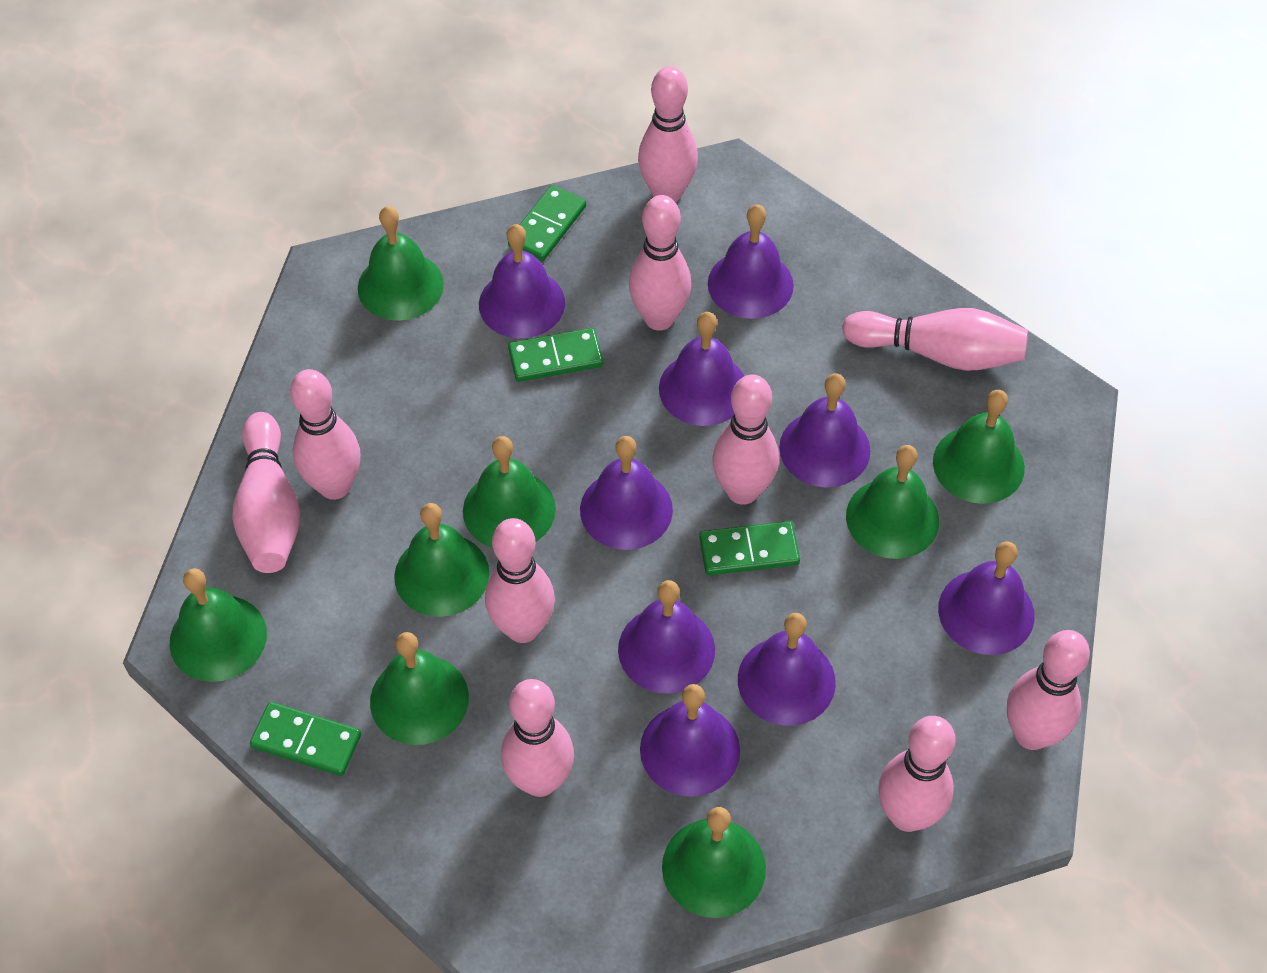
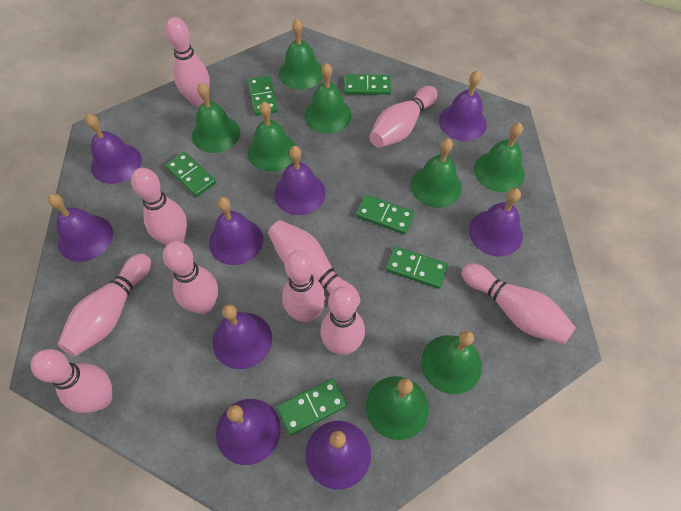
green domino: 4 -> 6

